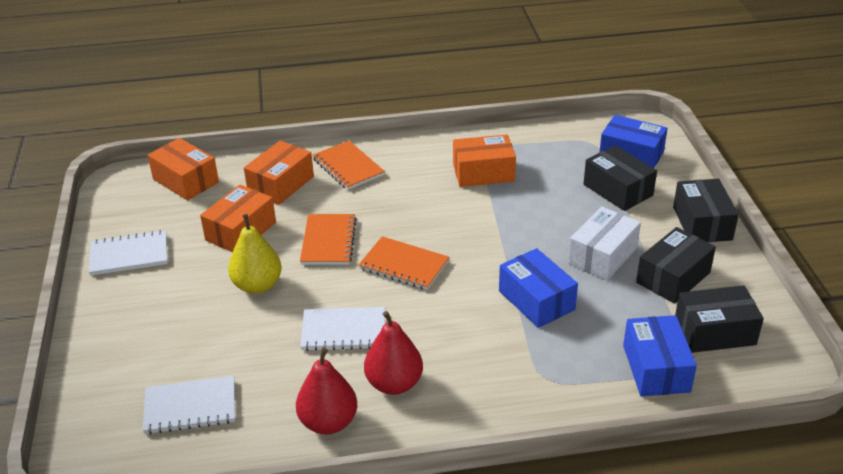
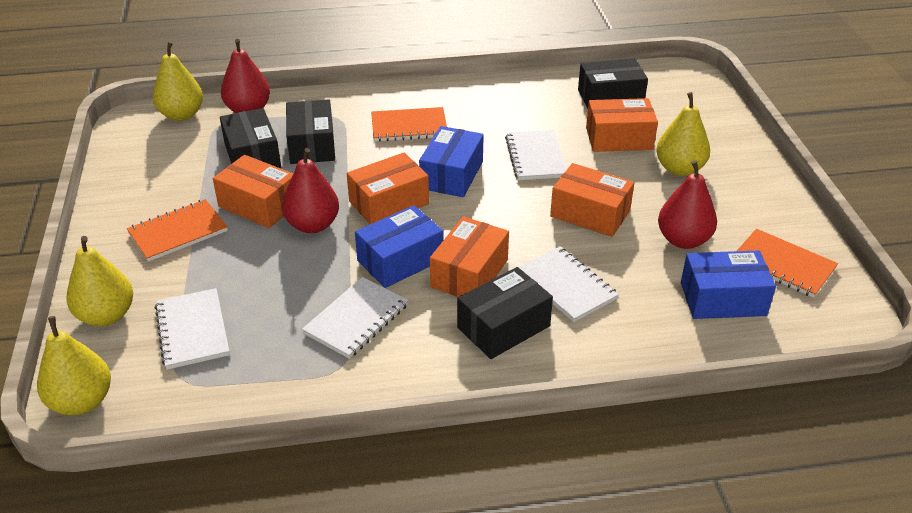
orange box: 4 -> 5
red pear: 2 -> 3
white box: 1 -> 0
white notebook: 3 -> 4
yellow pear: 1 -> 4

